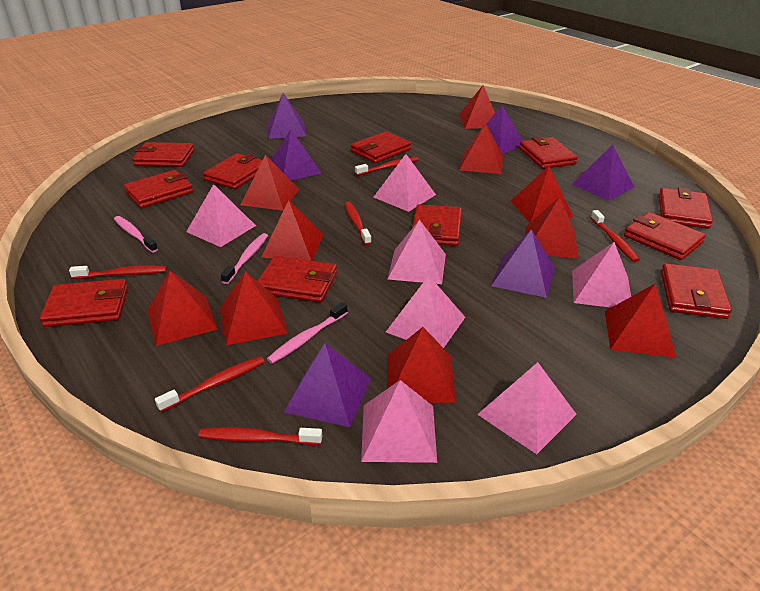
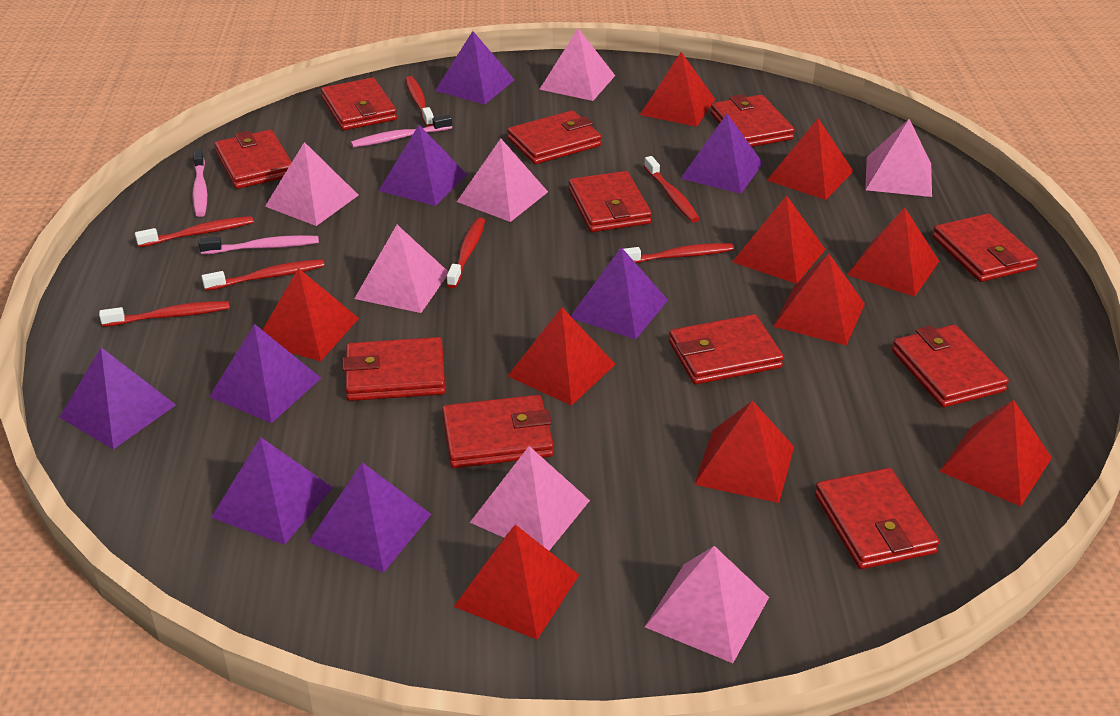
purple pyramid: 6 -> 8
red toothbrush: 6 -> 7

